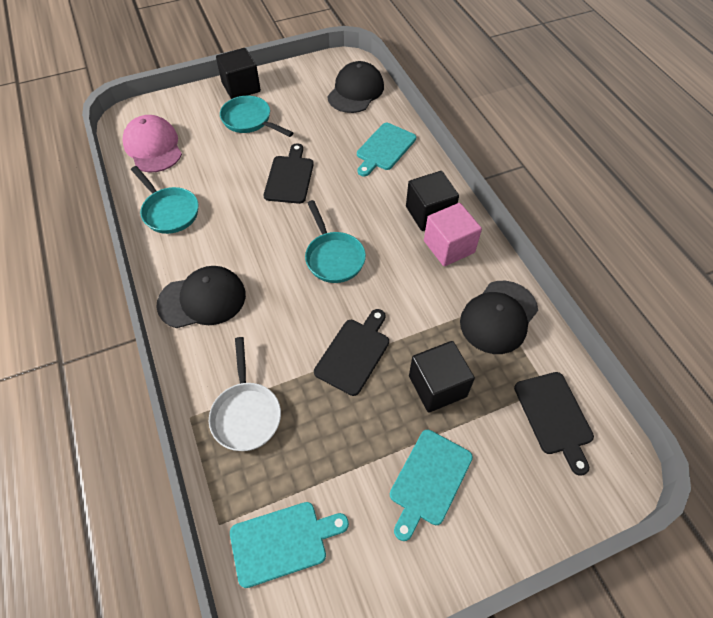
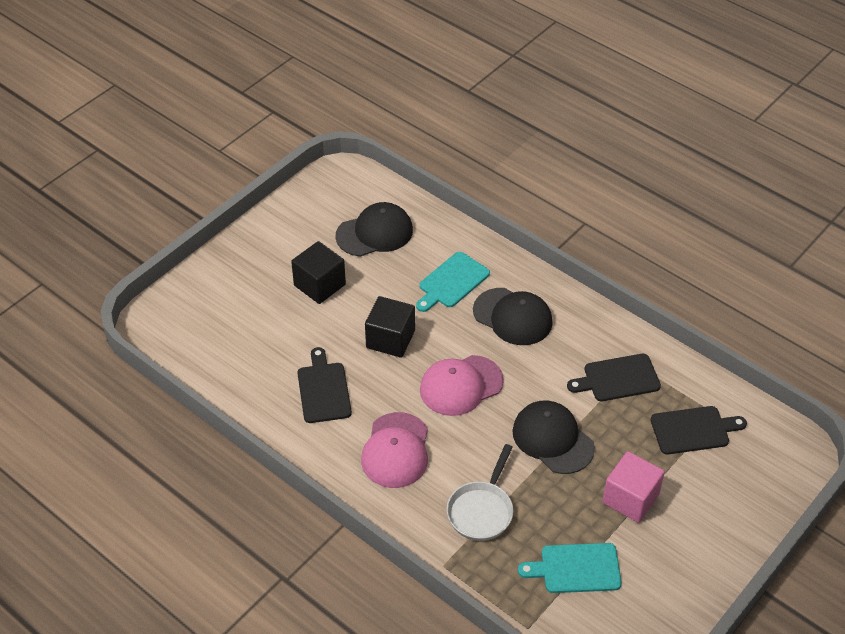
black cube: 3 -> 2
pink cap: 1 -> 2
turquoise cutting board: 3 -> 2
turquoise pan: 3 -> 0

